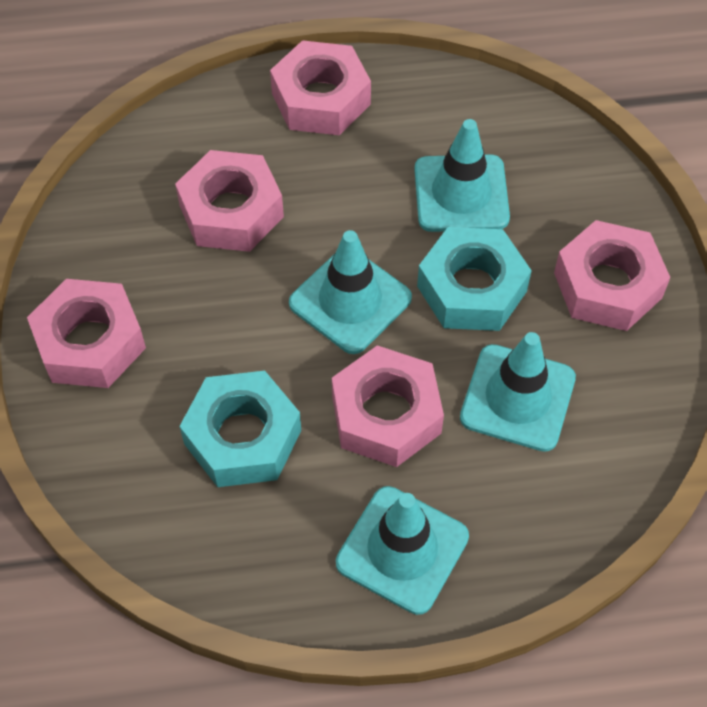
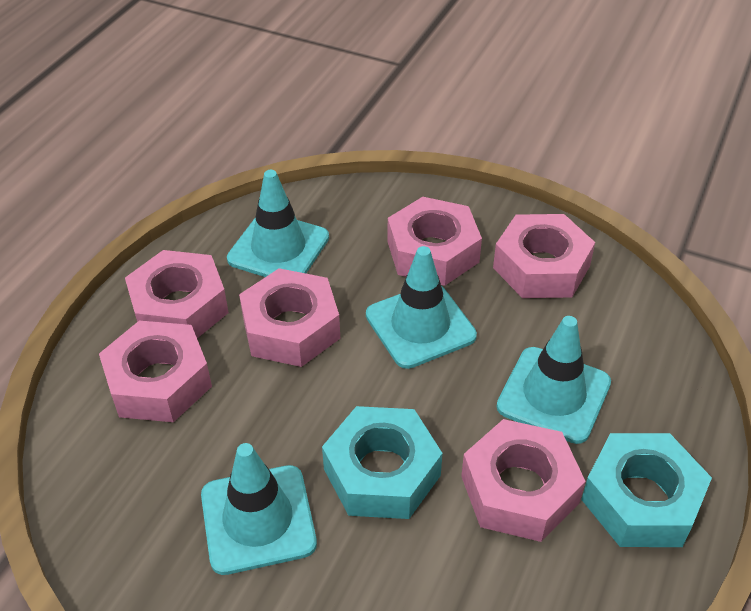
pink nut: 5 -> 6

